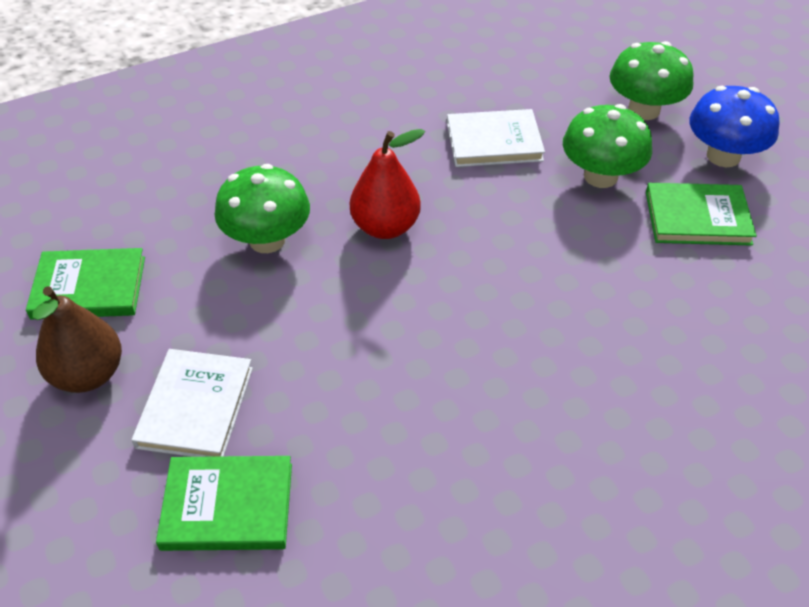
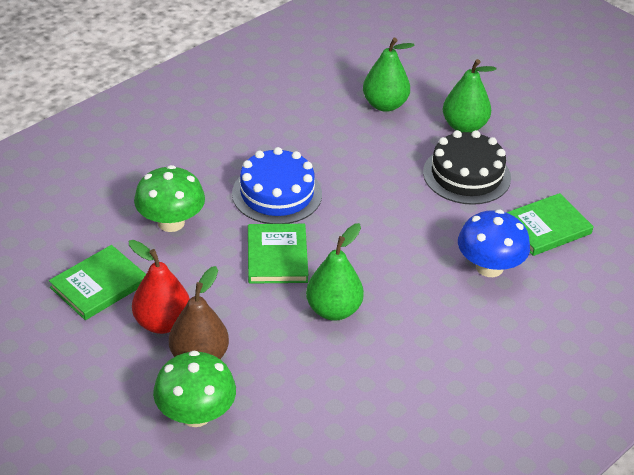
black cake: 0 -> 1
blue cake: 0 -> 1
green mushroom: 3 -> 2
green pear: 0 -> 3
white book: 2 -> 0

